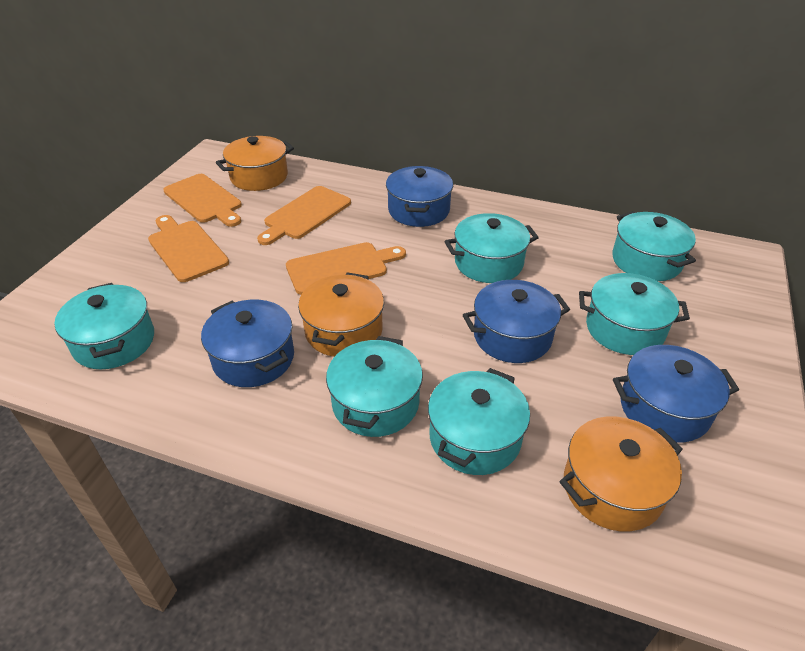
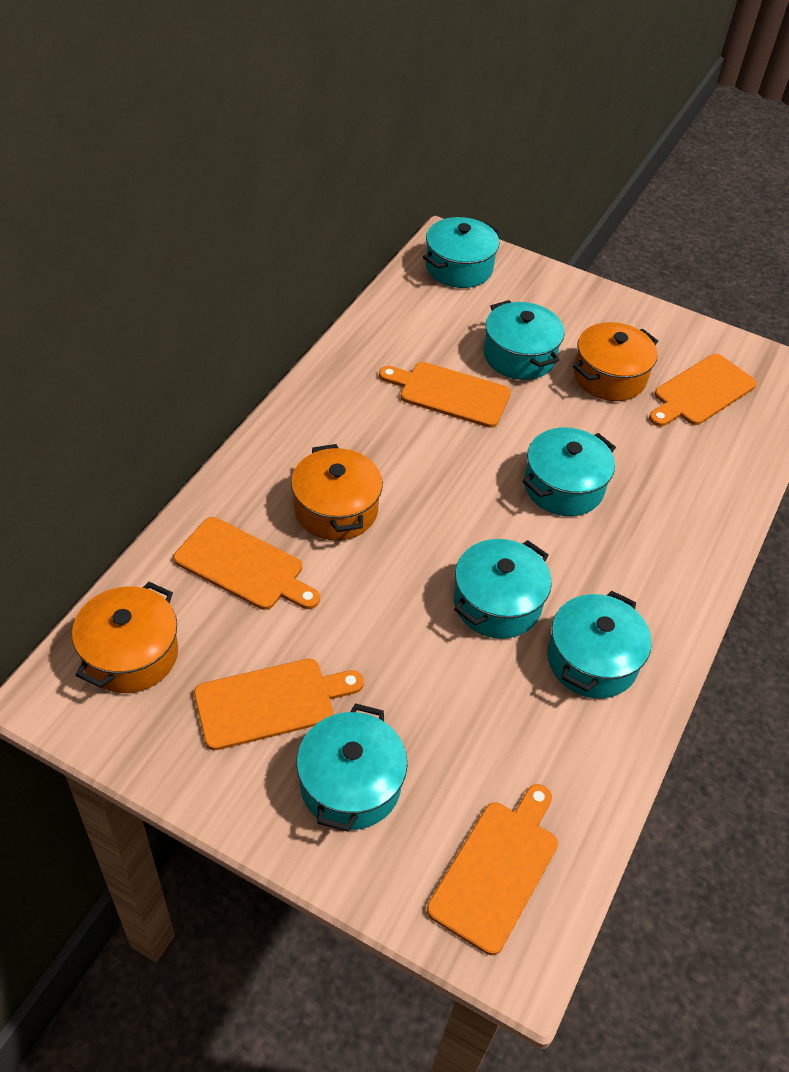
blue pot: 4 -> 0
orange cutting board: 4 -> 5

